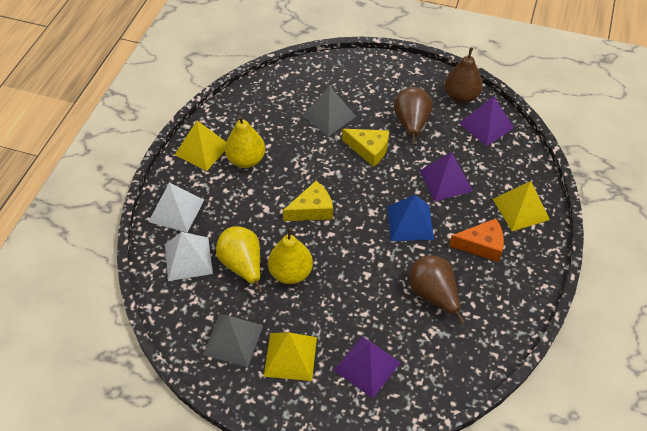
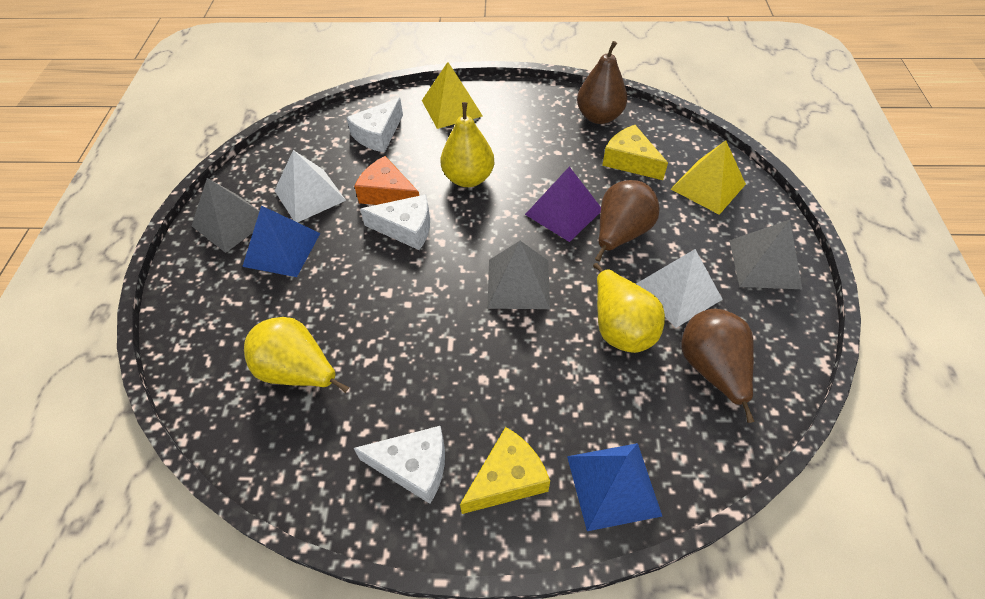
blue pyramid: 1 -> 2
grey pyramid: 2 -> 3
purple pyramid: 3 -> 1
white cheese: 0 -> 3
yellow pyramid: 3 -> 2

